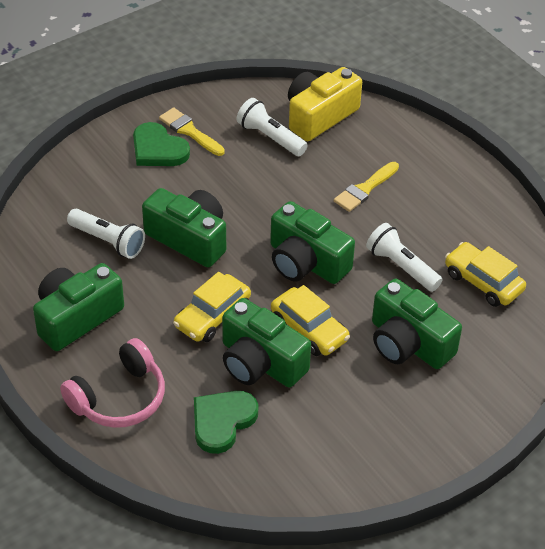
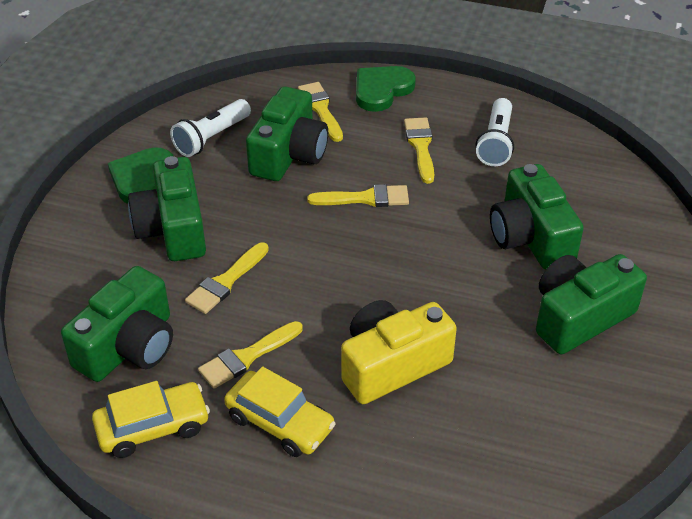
pink headphones: 1 -> 0
white flashlight: 3 -> 2
yellow brush: 2 -> 5
yellow car: 3 -> 2

